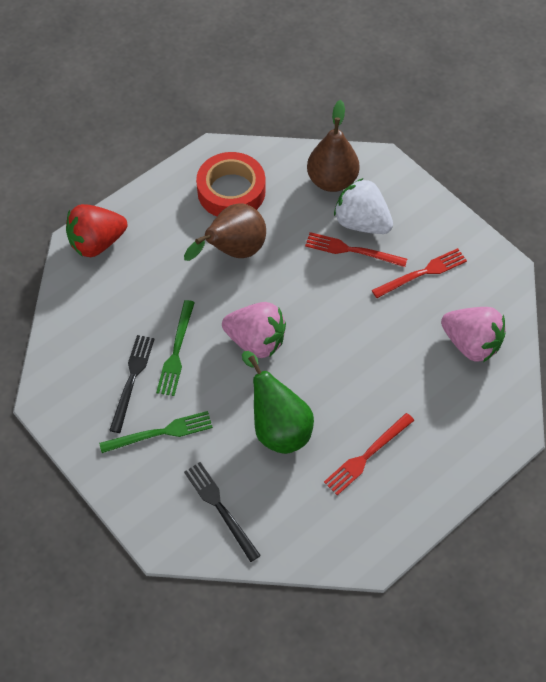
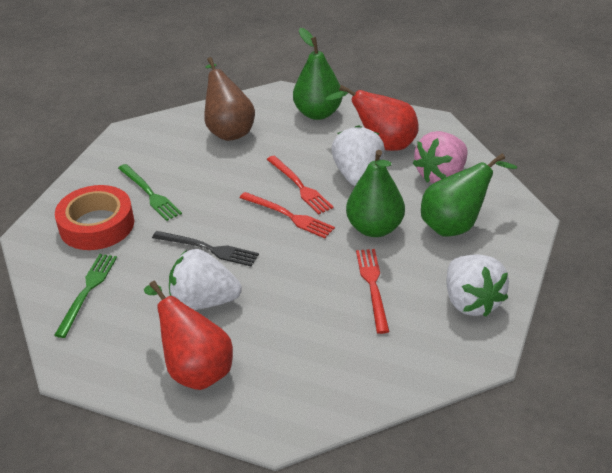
black fork: 2 -> 1
brown pear: 2 -> 1
green pear: 1 -> 3
pink strawberry: 2 -> 1
red pear: 0 -> 2
red strawberry: 1 -> 0
white strawberry: 1 -> 3

